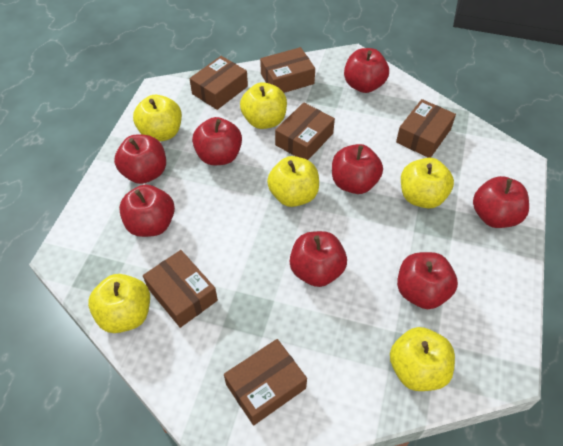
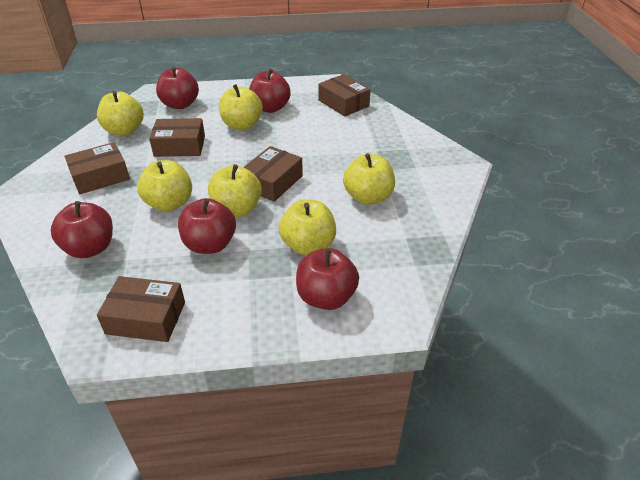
brown box: 6 -> 5
red apple: 8 -> 5

